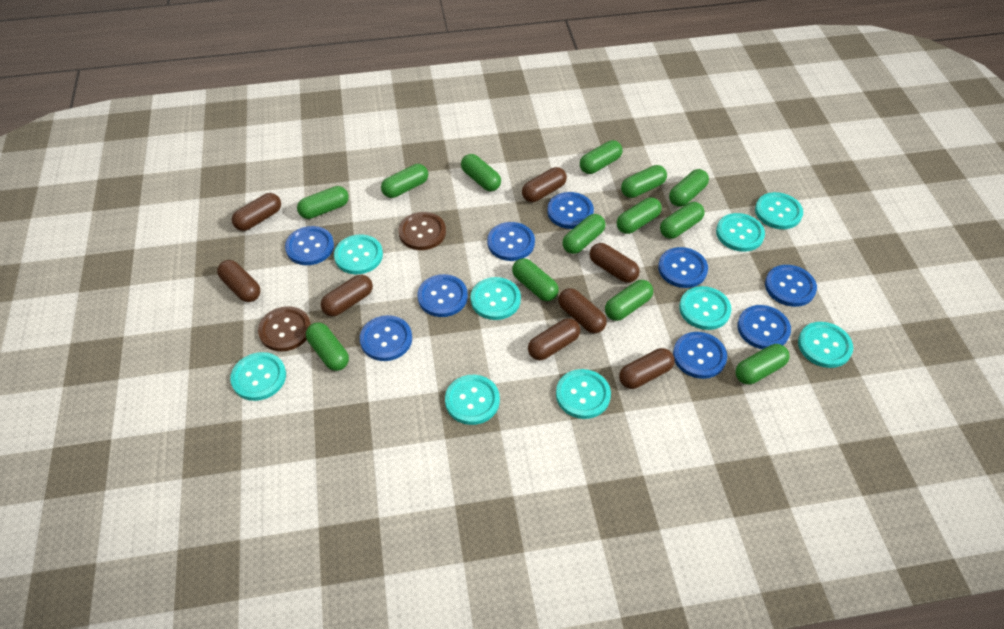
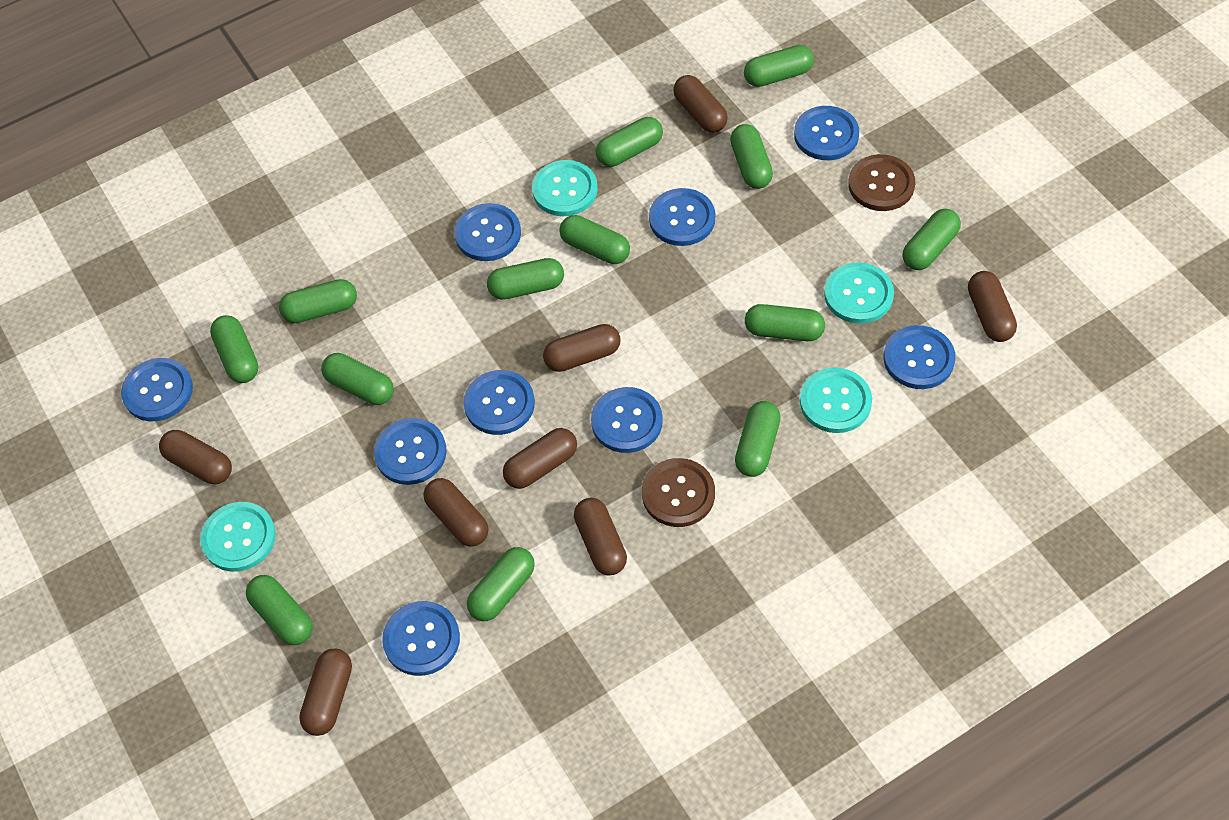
turquoise button: 9 -> 4

